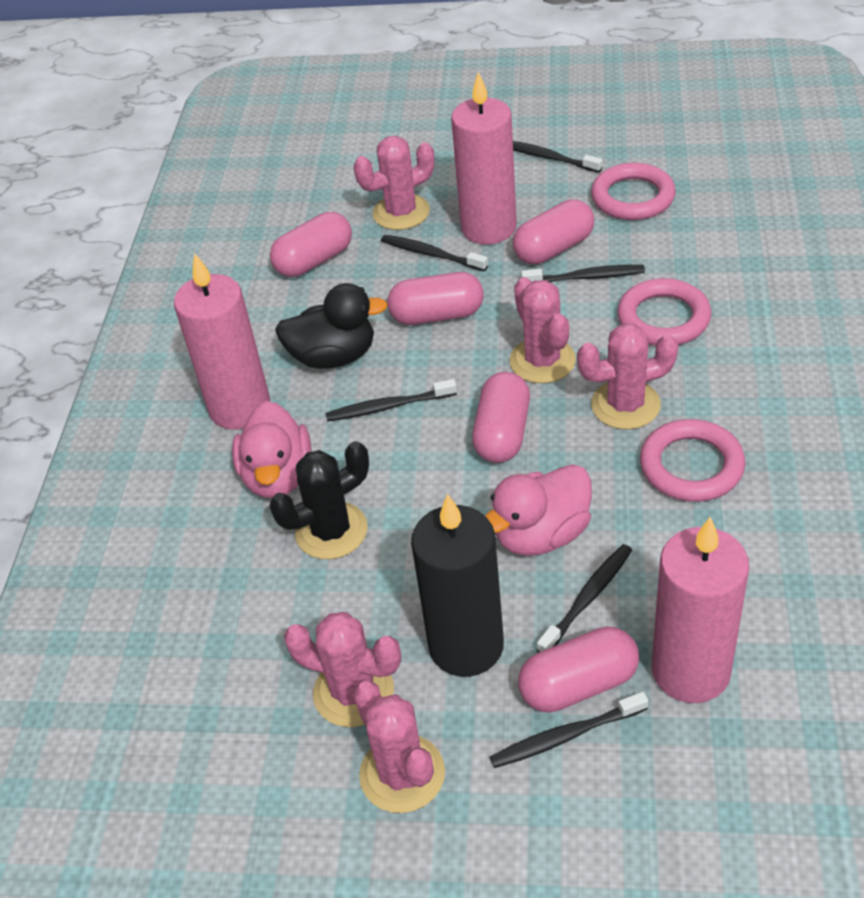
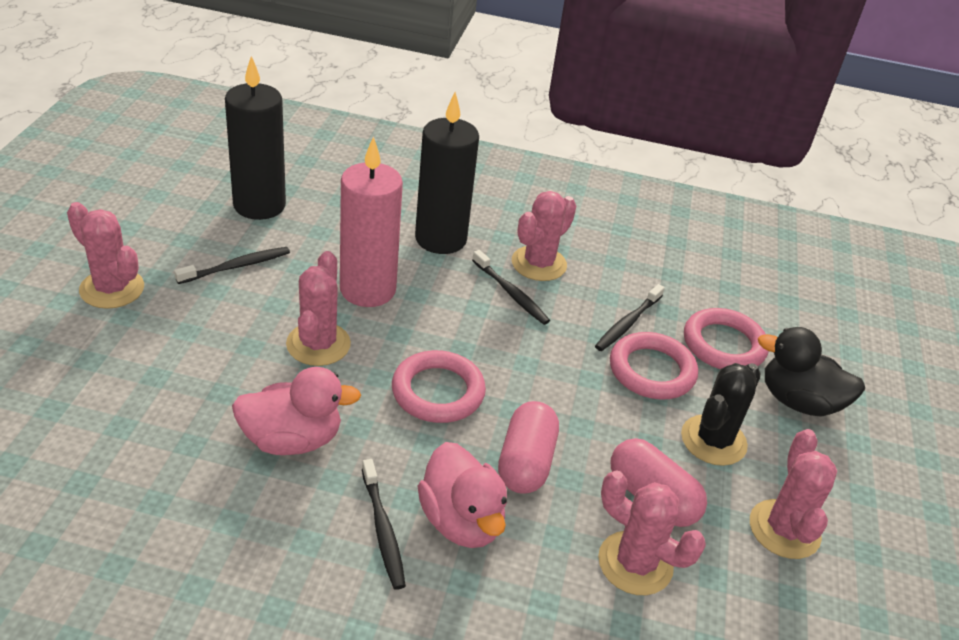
black candle: 1 -> 2
black toothbrush: 6 -> 4
pink candle: 3 -> 1
pink capsule: 5 -> 2

